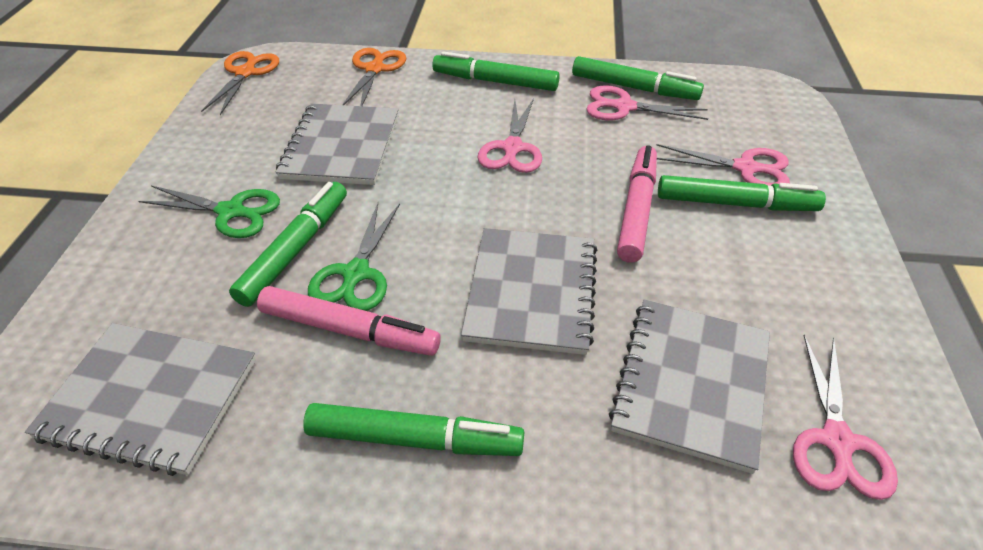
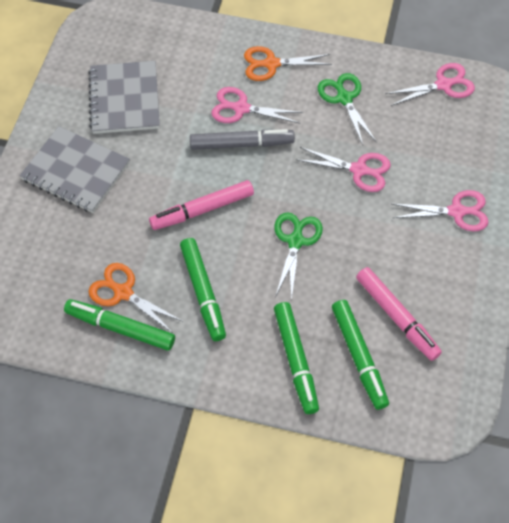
green marker: 5 -> 4
grey marker: 0 -> 1
grey notebook: 4 -> 2

